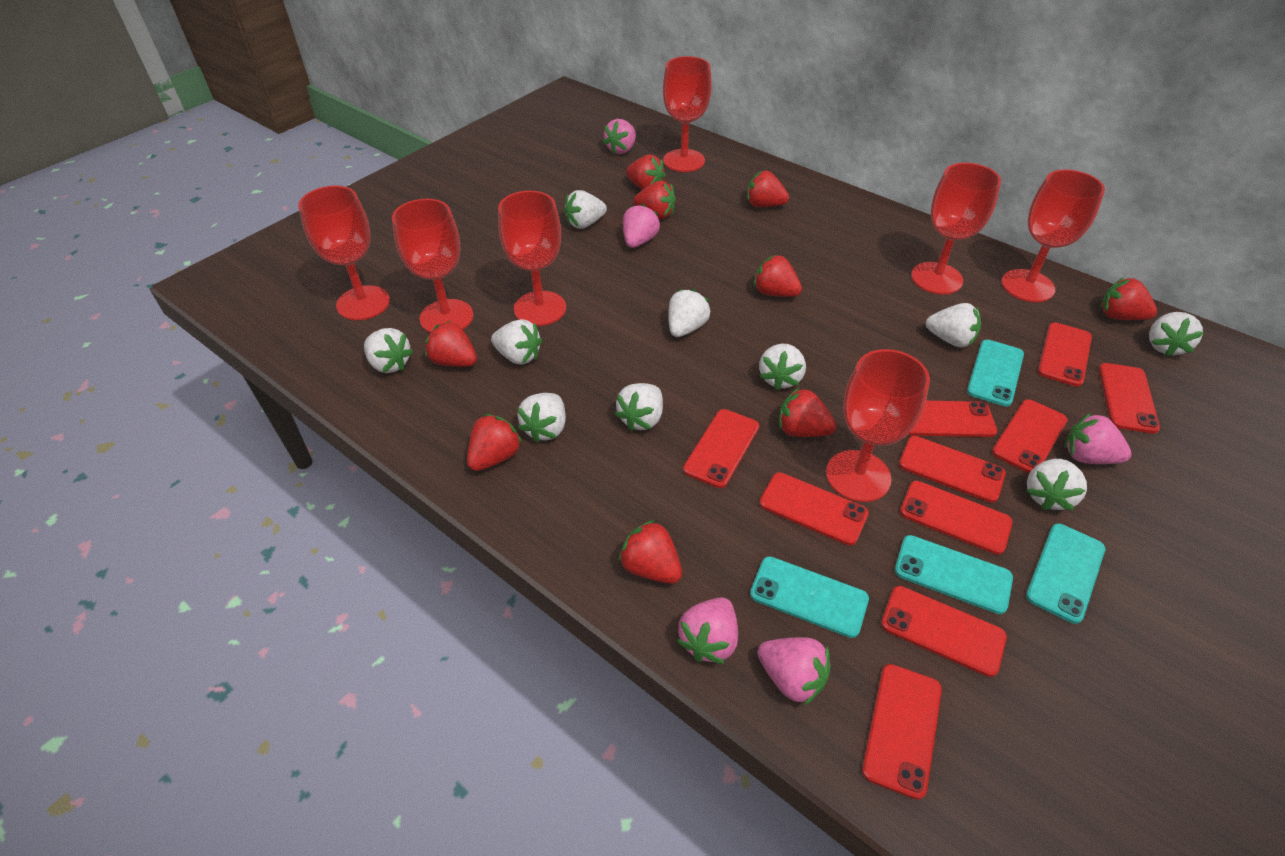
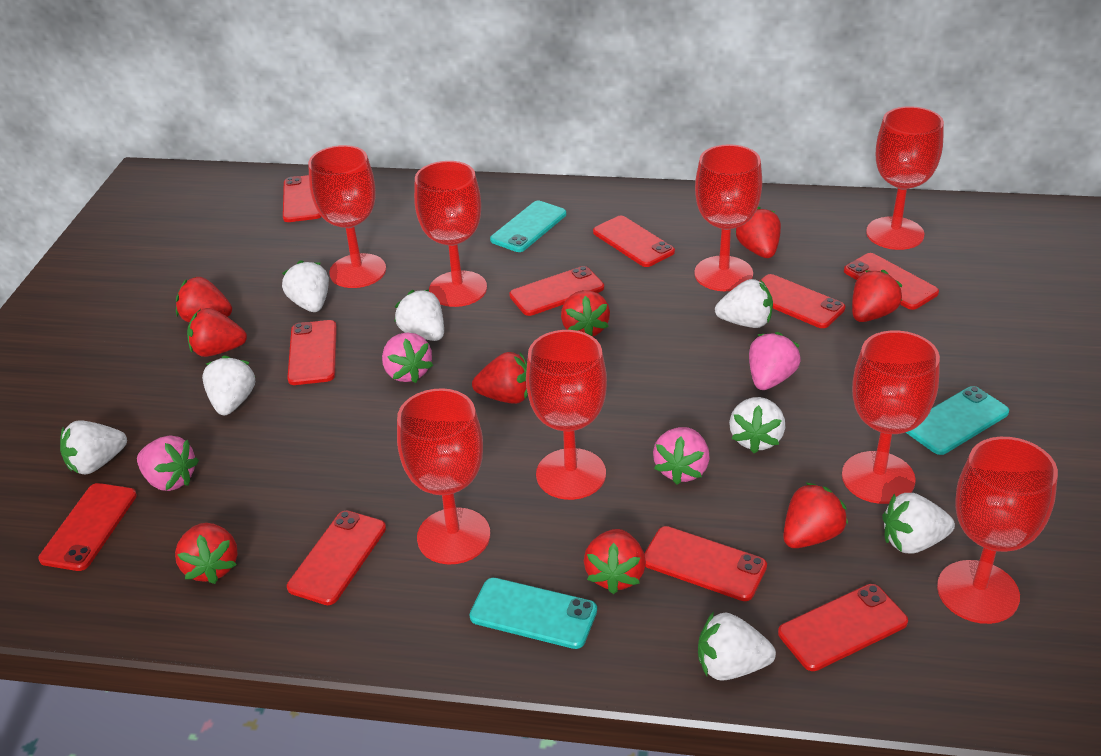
pink strawberry: 5 -> 4
red goblet: 7 -> 8
turquoise phone: 4 -> 3
white strawberry: 10 -> 8

